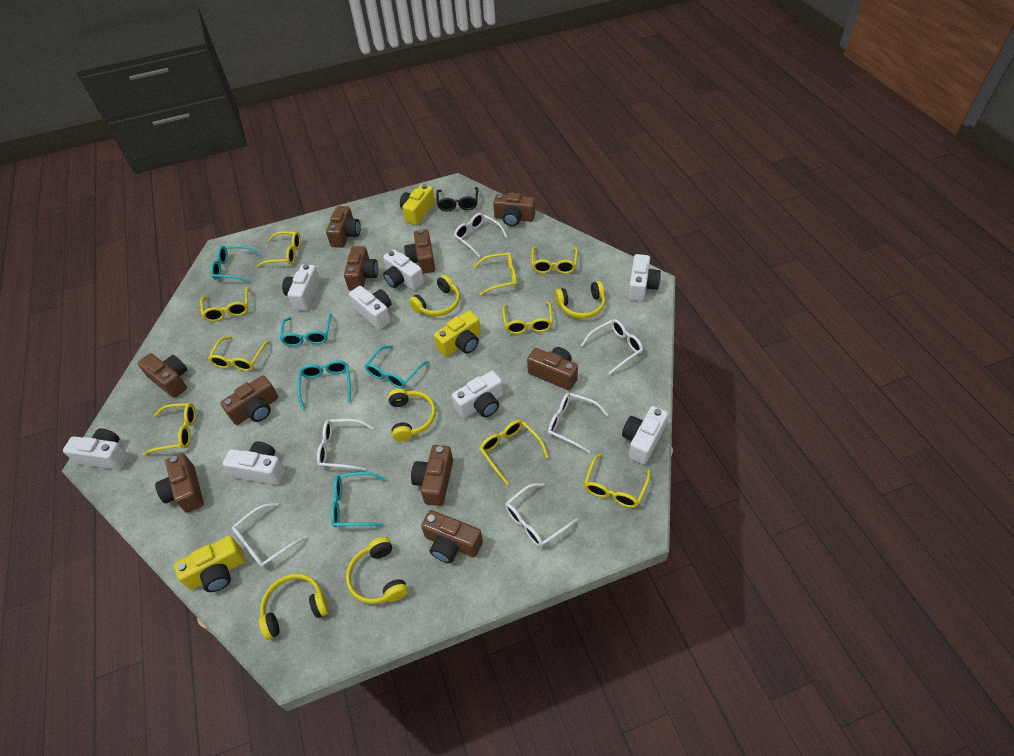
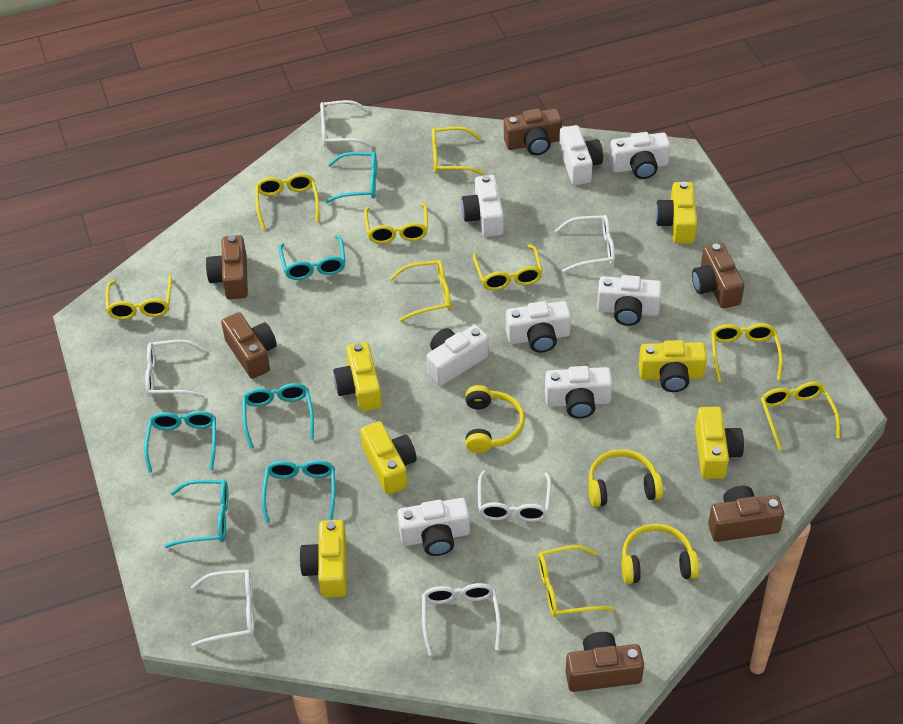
black glasses: 1 -> 0
brown camera: 10 -> 6
turquoise glasses: 5 -> 6
yellow camera: 3 -> 6
yellow headphones: 5 -> 3

